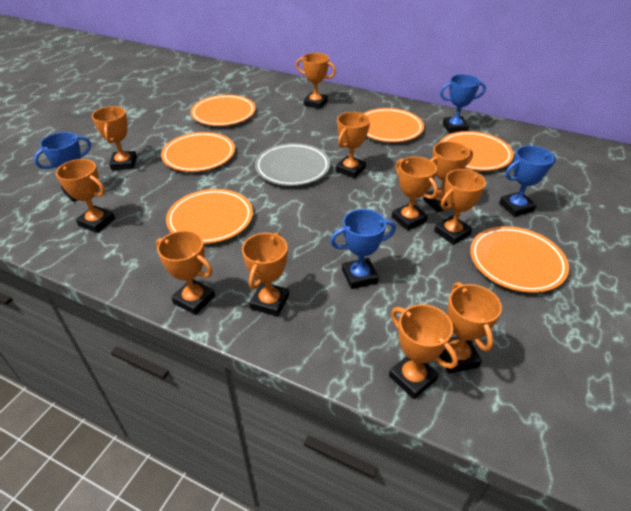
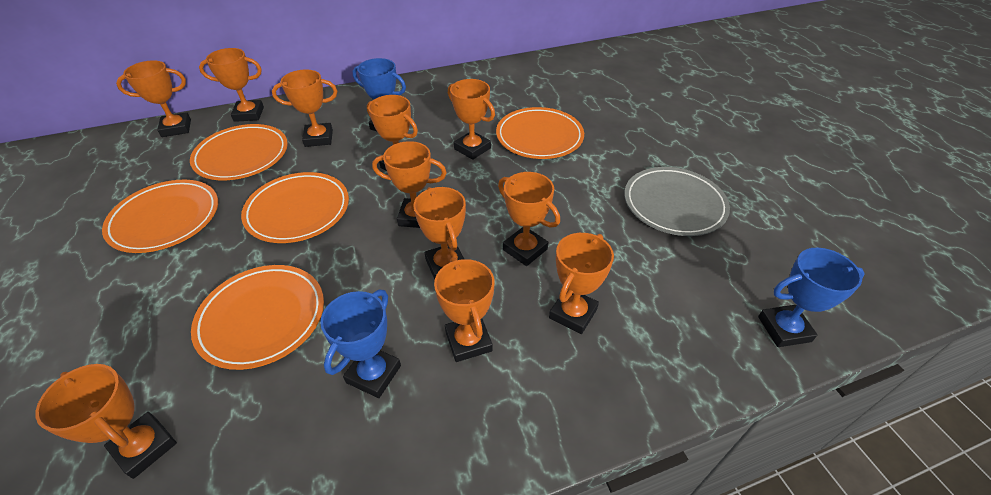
blue trophy: 4 -> 3
orange plate: 6 -> 5

